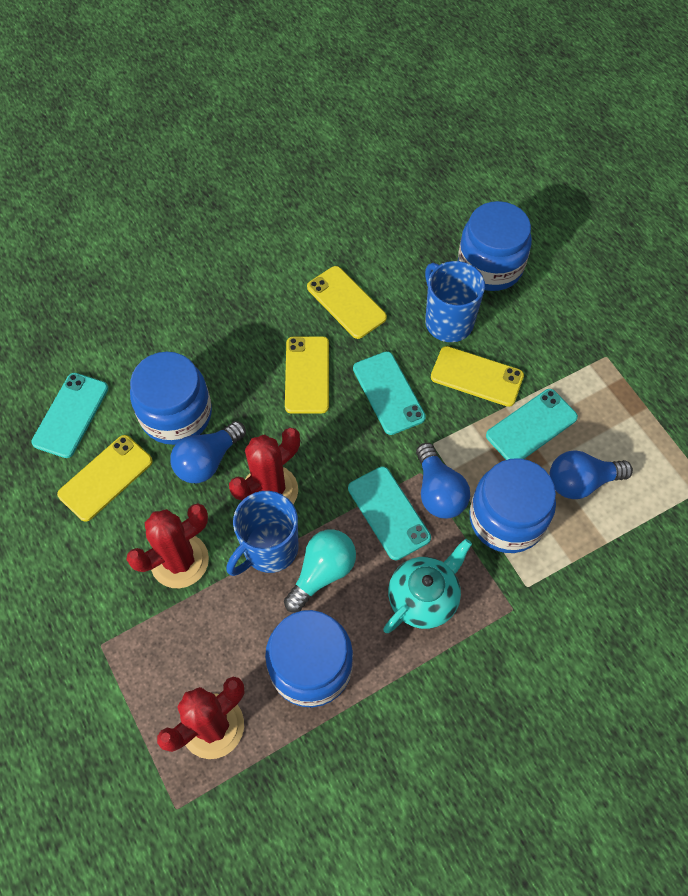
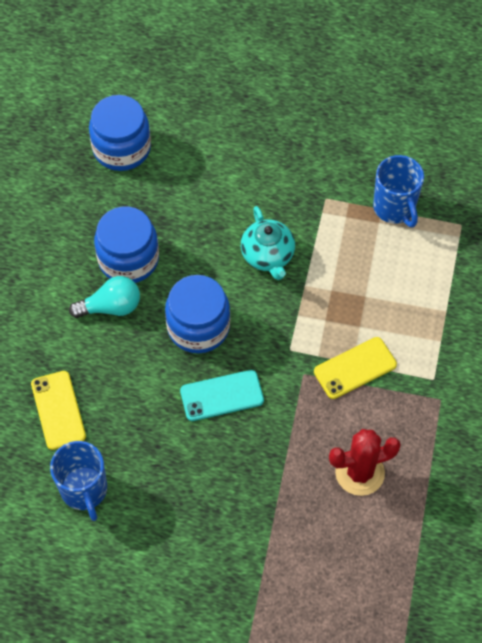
blue jar: 4 -> 3
blue light bulb: 3 -> 0
red cactus: 3 -> 1
turquoise phone: 4 -> 1
yellow phone: 4 -> 2

